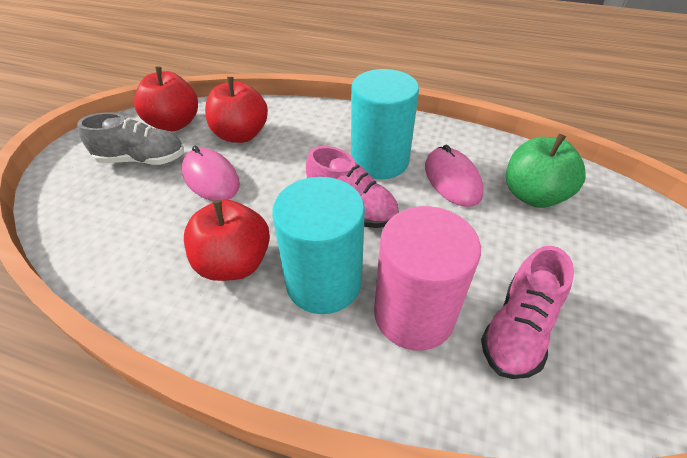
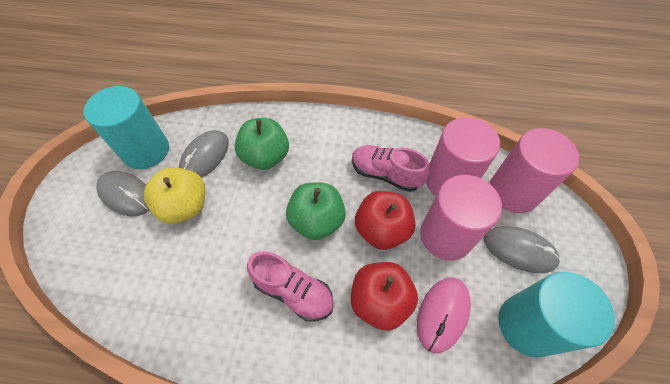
green apple: 1 -> 2
grey mouse: 0 -> 3
grey shoe: 1 -> 0
pink cylinder: 1 -> 3
pink mouse: 2 -> 1
red apple: 3 -> 2
yellow apple: 0 -> 1

